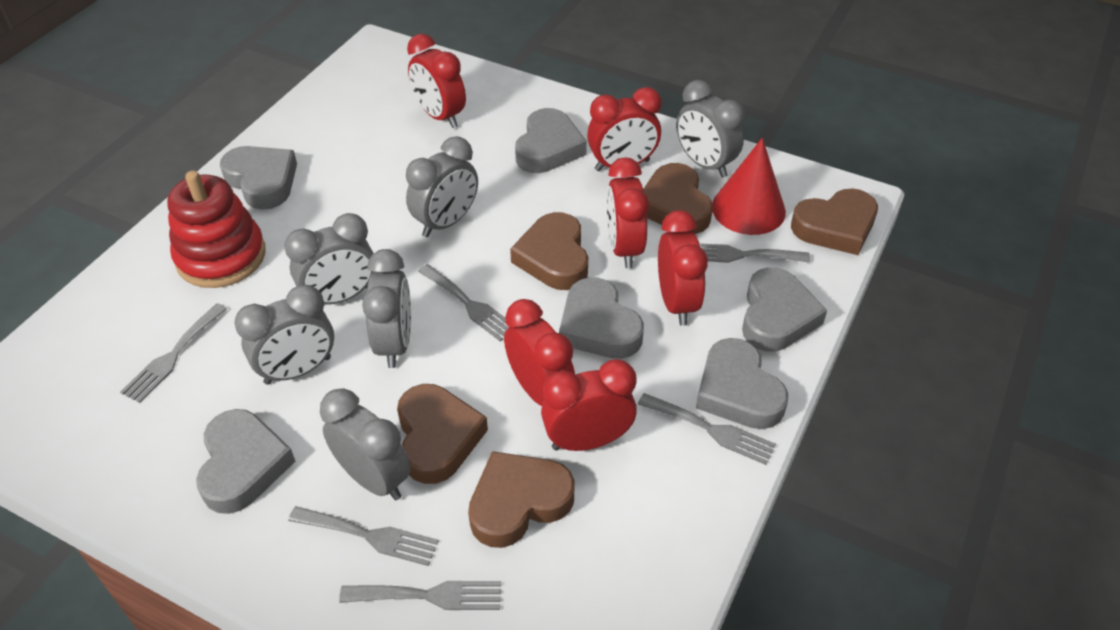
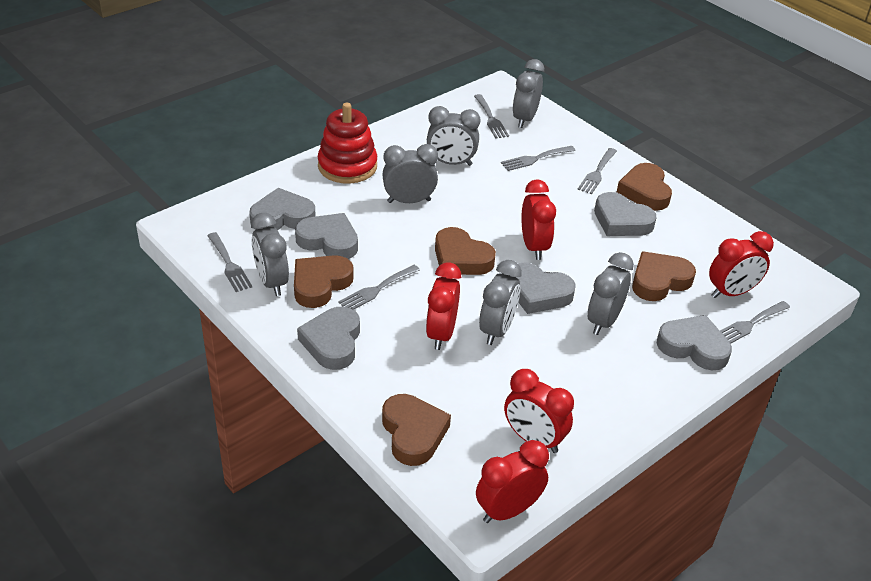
red clock: 6 -> 5
red cone: 1 -> 0

